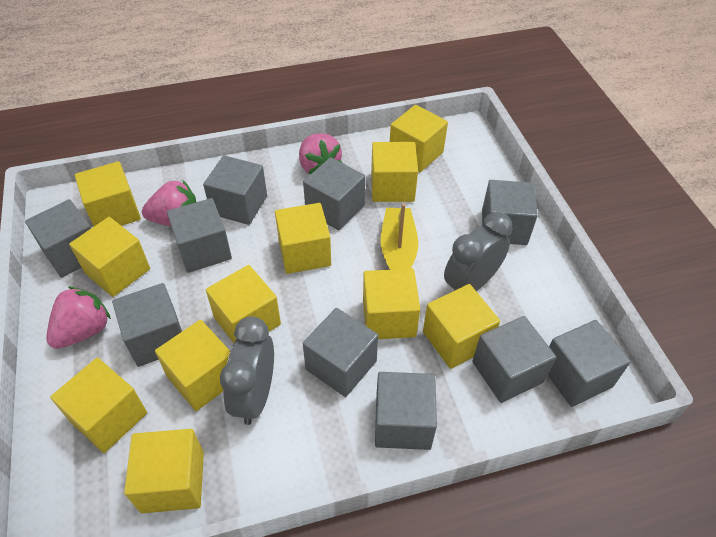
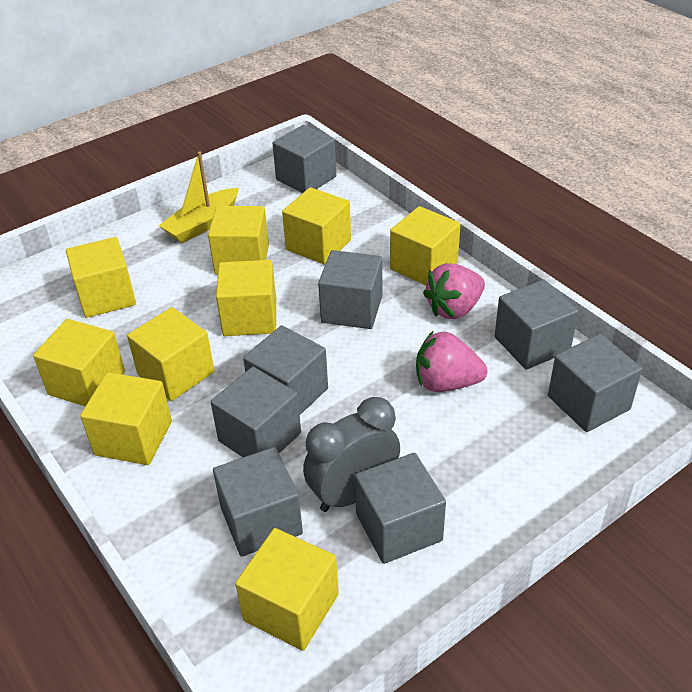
grey clock: 2 -> 1
grey cube: 10 -> 8
pink strawberry: 3 -> 2
yellow cube: 11 -> 9

